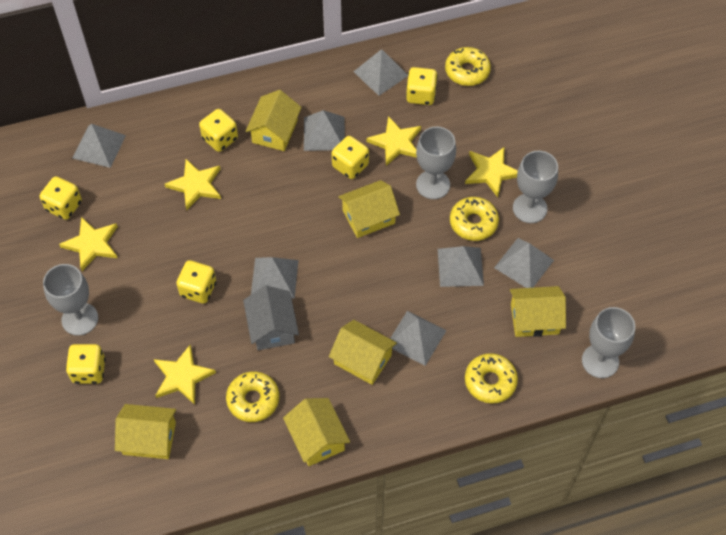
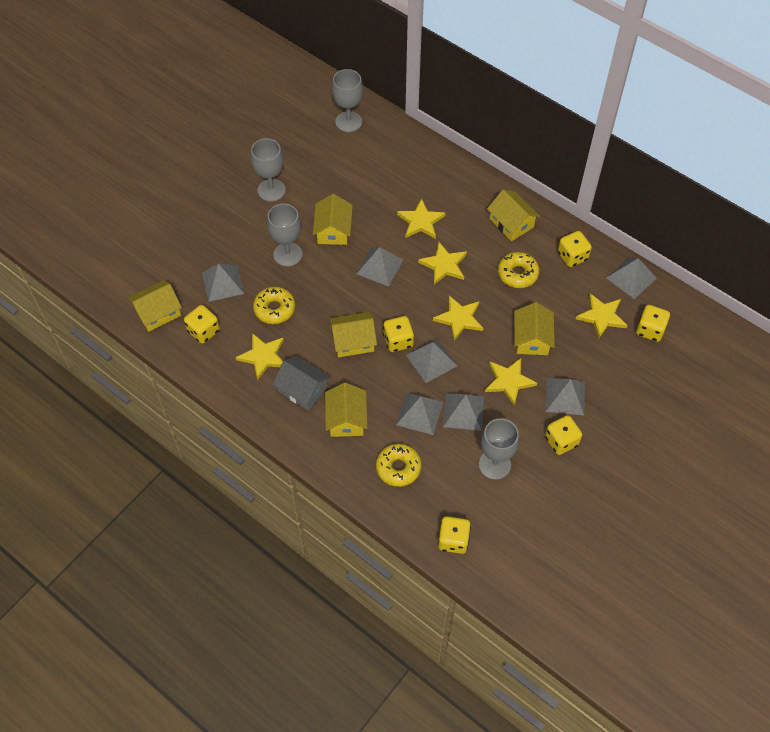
yellow donut: 4 -> 3
yellow star: 5 -> 6

